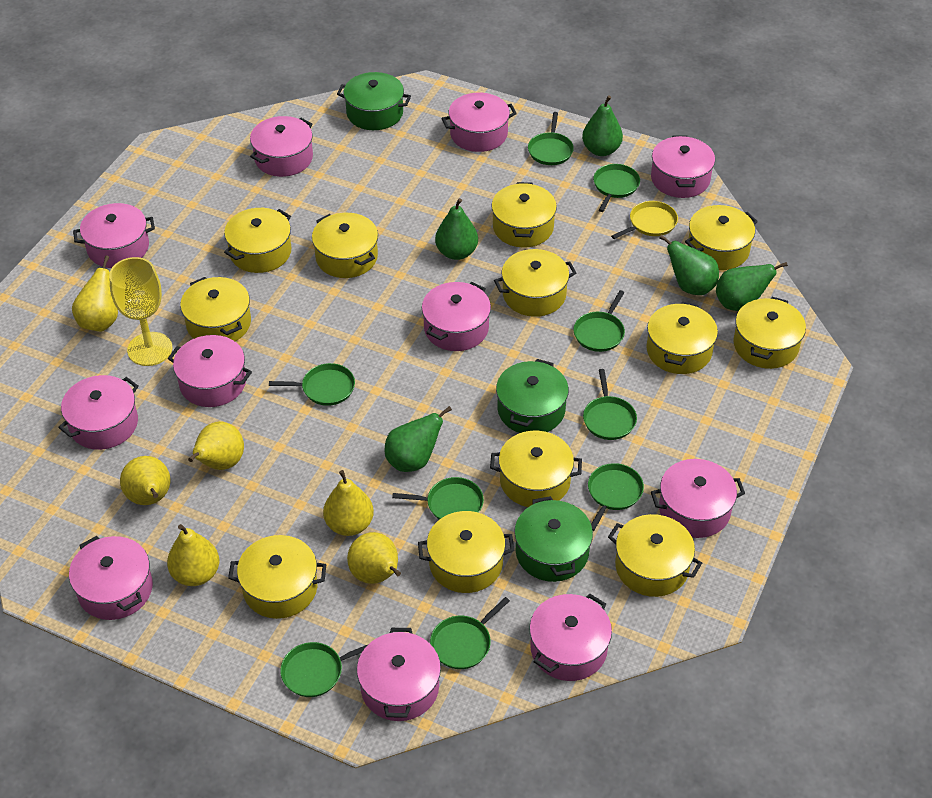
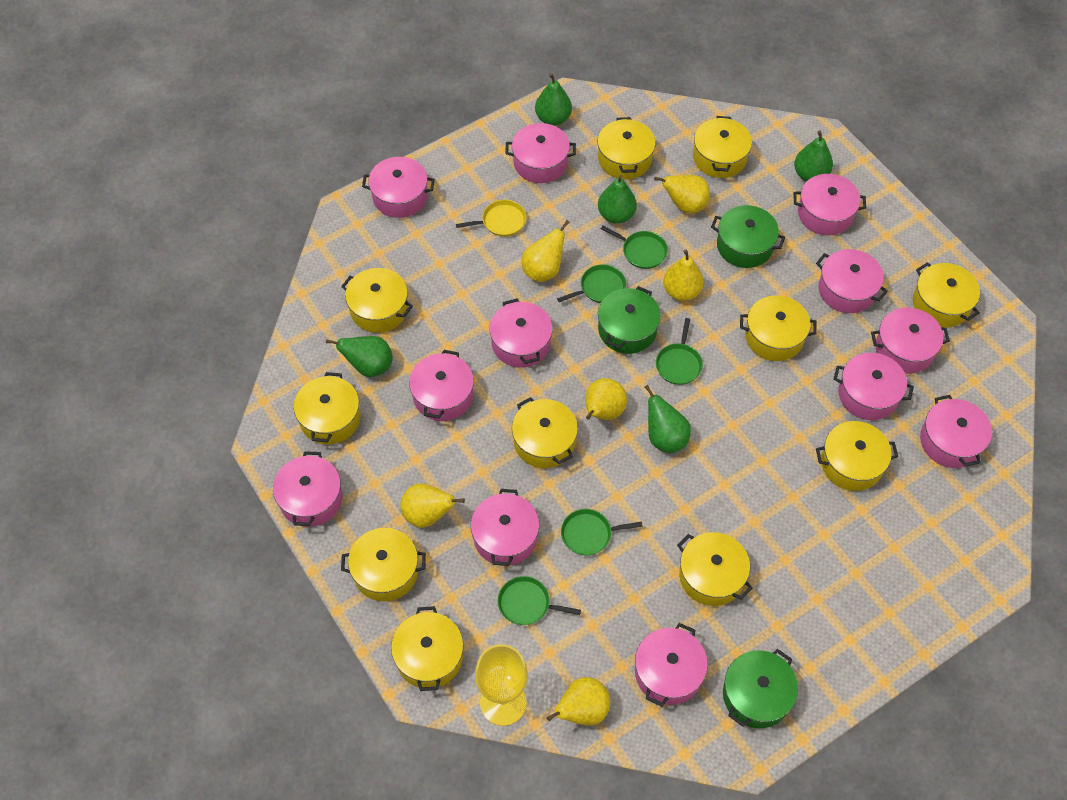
green pan: 9 -> 5
pink pot: 11 -> 12
yellow pot: 12 -> 11

